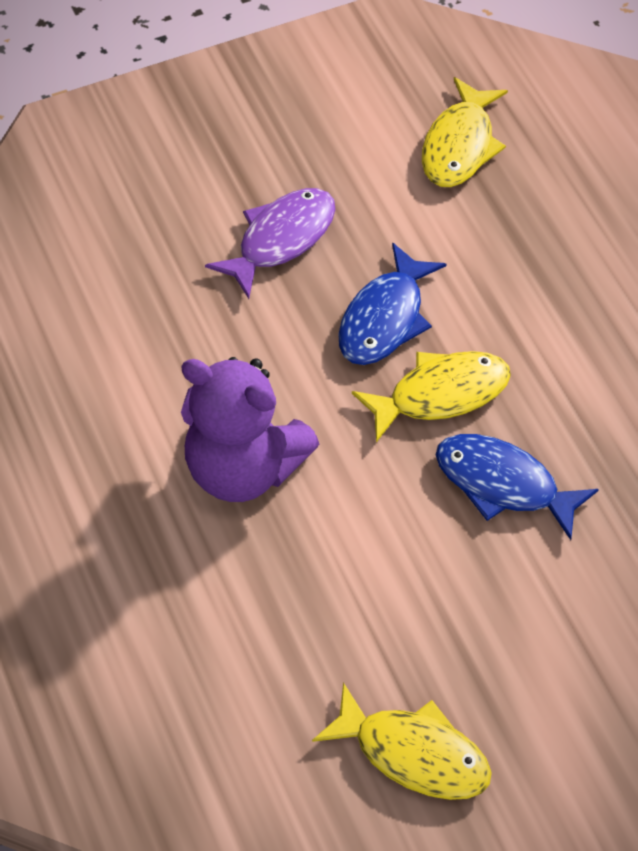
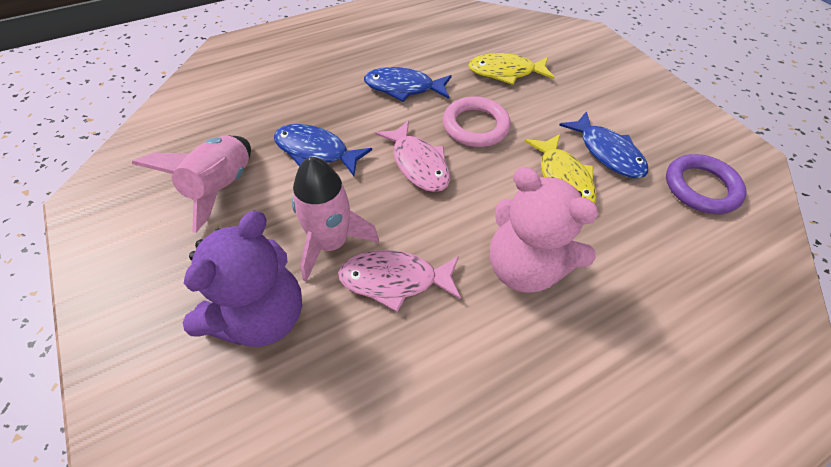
blue fish: 2 -> 3
pink fish: 0 -> 2
pink ring: 0 -> 1
pink rocket: 0 -> 2
pink teddy bear: 0 -> 1
purple fish: 1 -> 0
purple ring: 0 -> 1
yellow fish: 3 -> 2

